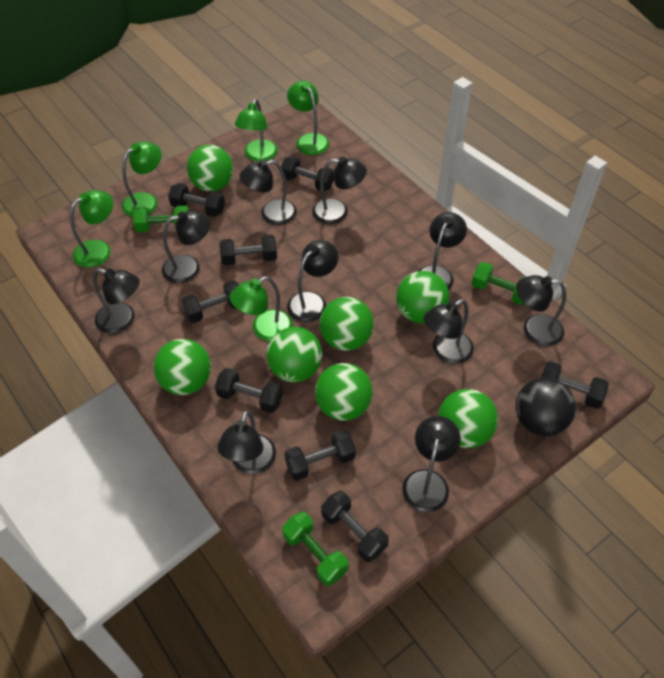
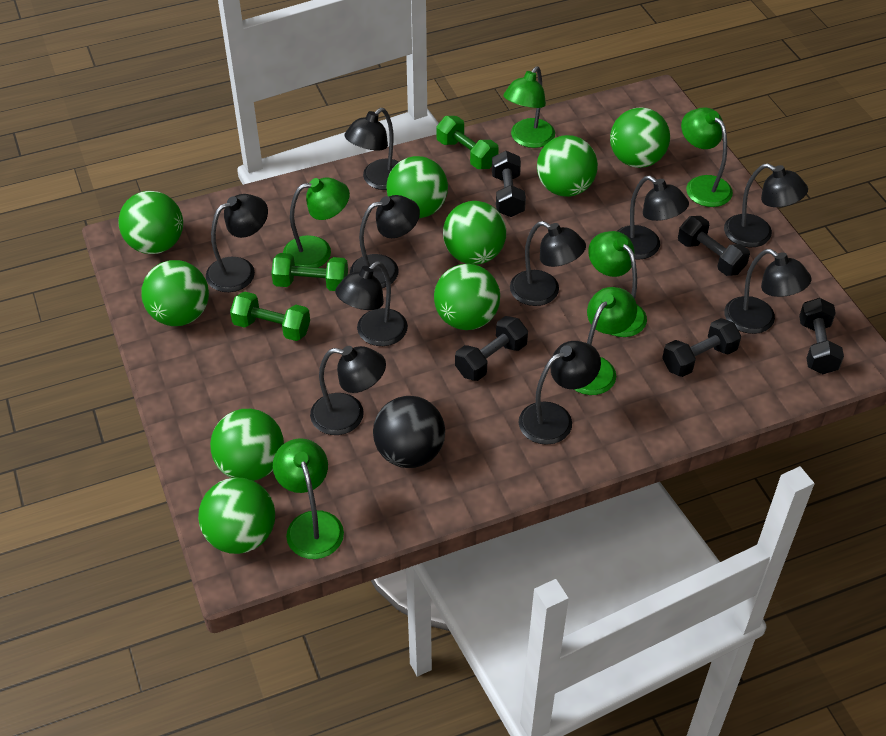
black dumbbell: 8 -> 5
green ball: 7 -> 9
green lamp: 5 -> 6

